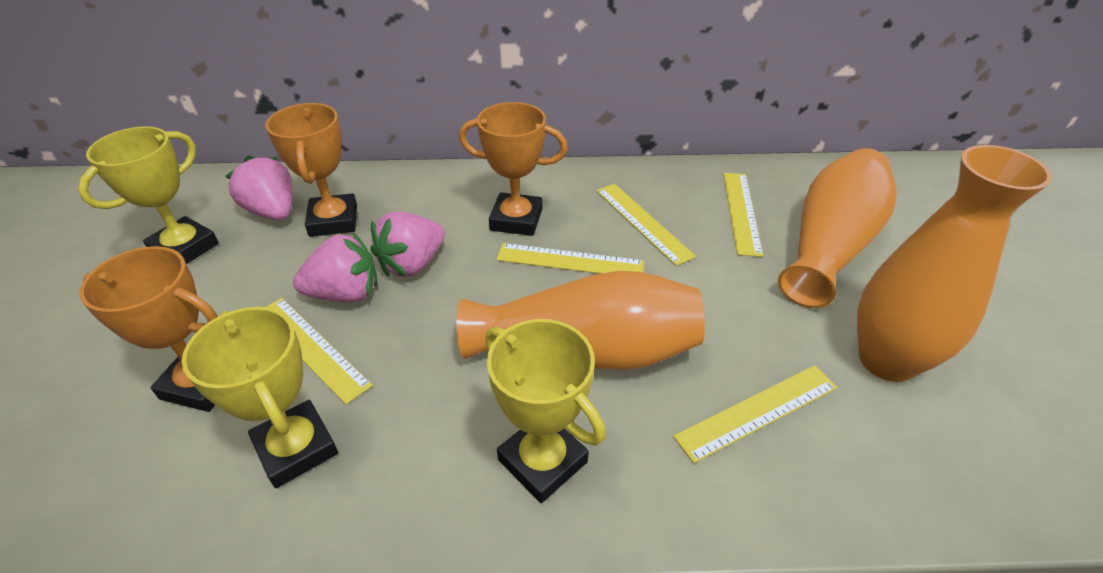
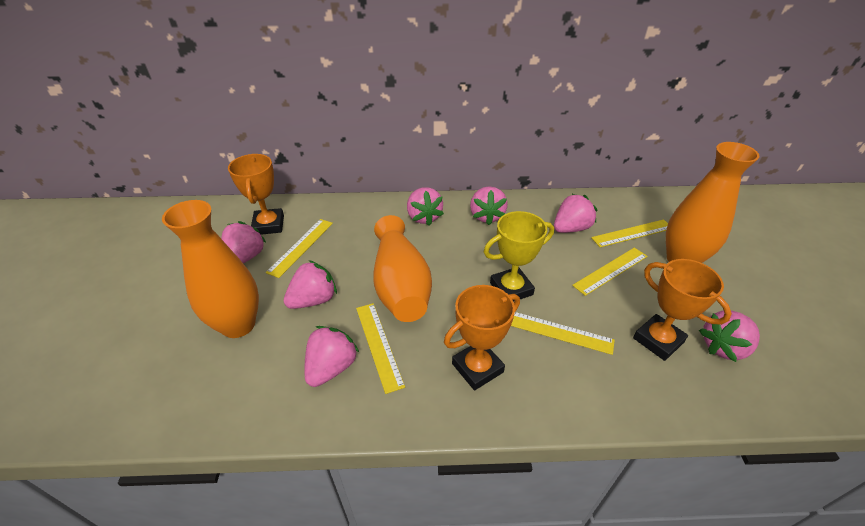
pink strawberry: 3 -> 7
yellow trophy: 3 -> 1

